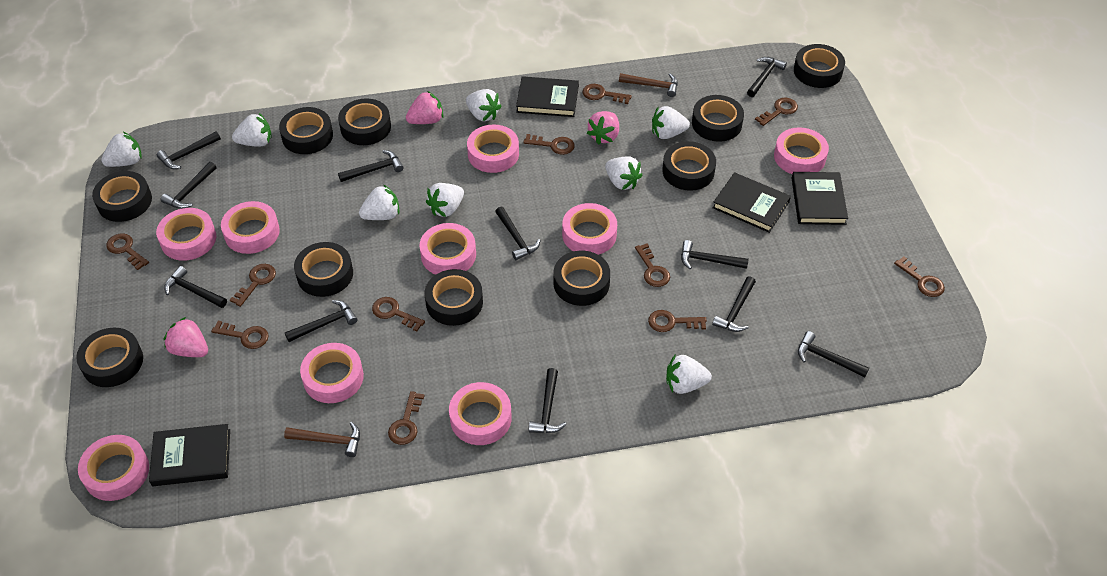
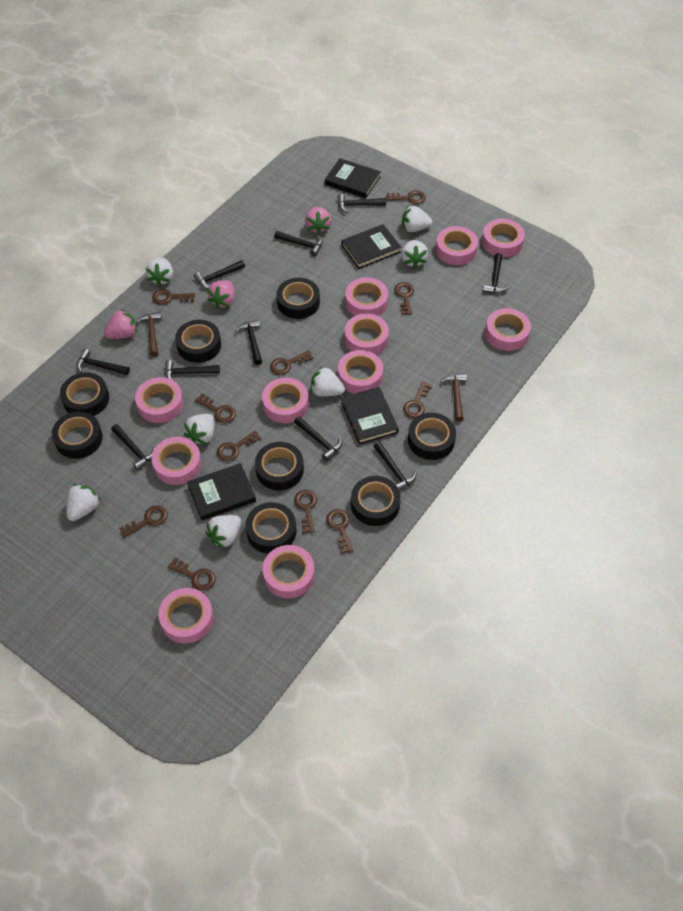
black hammer: 11 -> 10
black tape: 10 -> 8
pink tape: 9 -> 11
white strawberry: 8 -> 7

